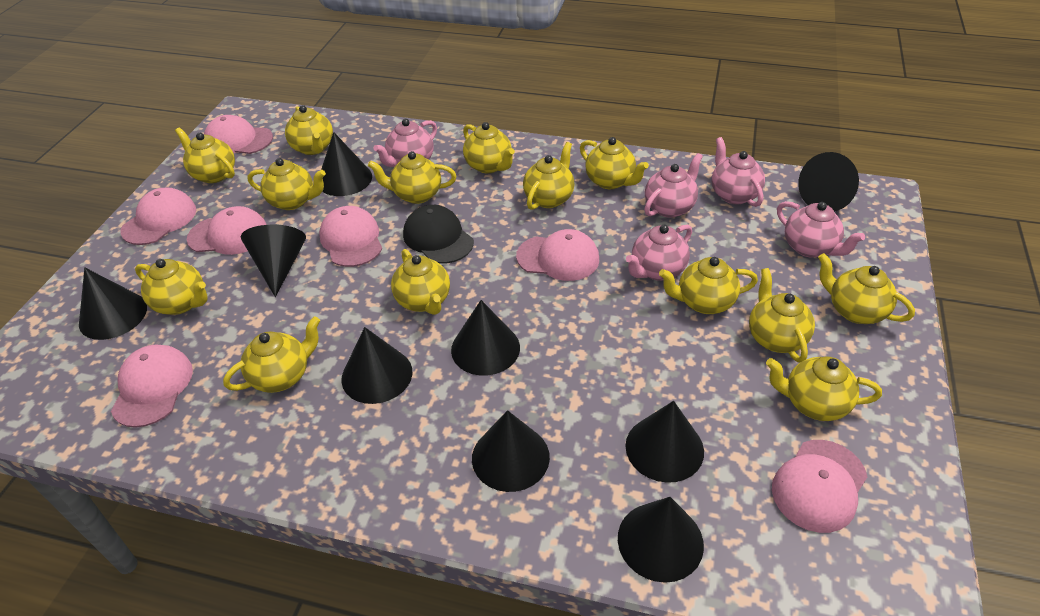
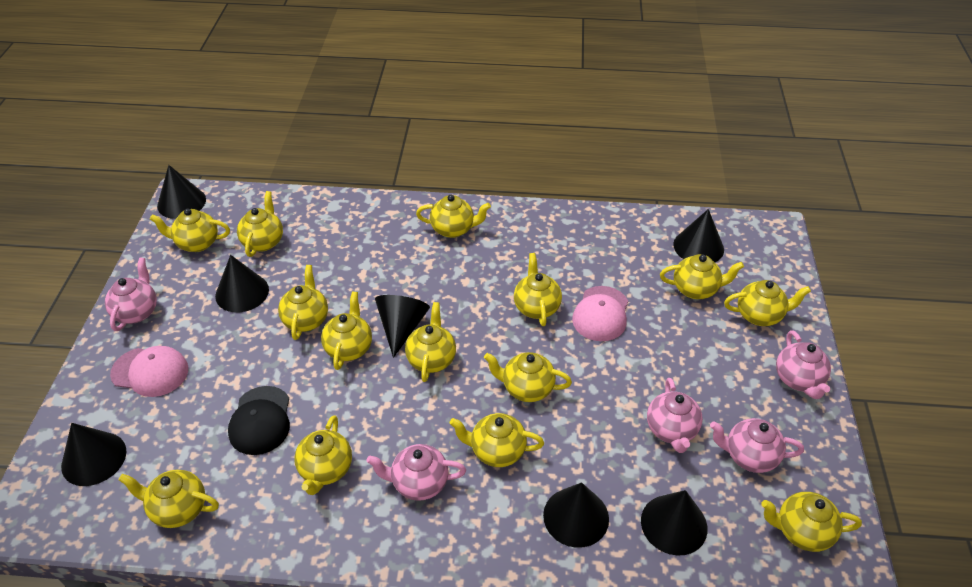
black cone: 9 -> 7
pink cap: 7 -> 2

